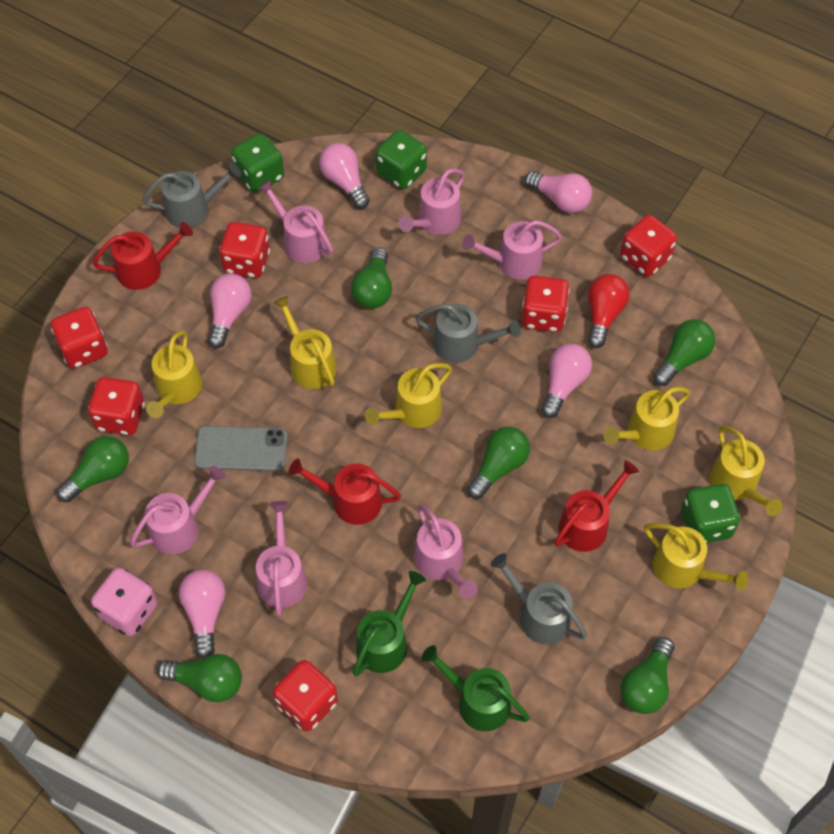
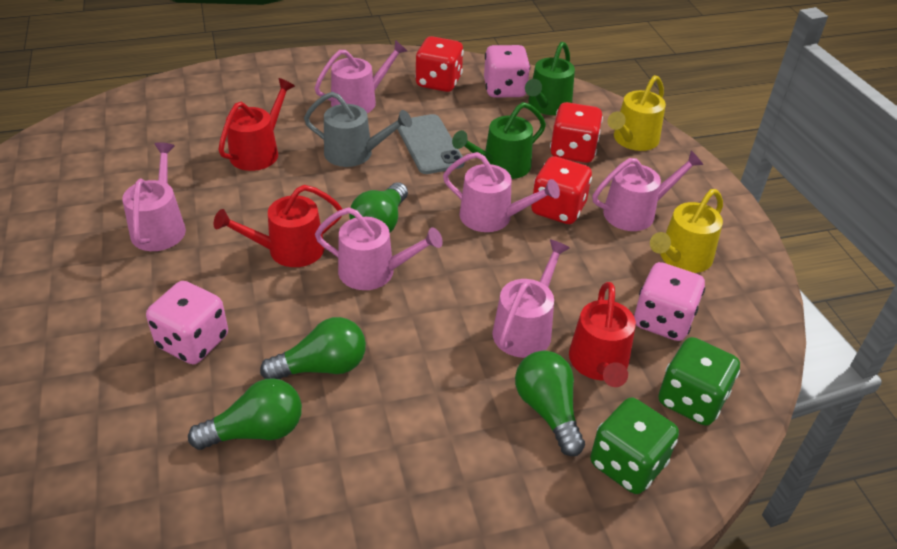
green dice: 3 -> 2
green light bulb: 6 -> 4
grey watering can: 3 -> 1
pink dice: 1 -> 3
pink light bulb: 5 -> 0
red dice: 6 -> 3
red light bulb: 1 -> 0
yellow watering can: 6 -> 2

